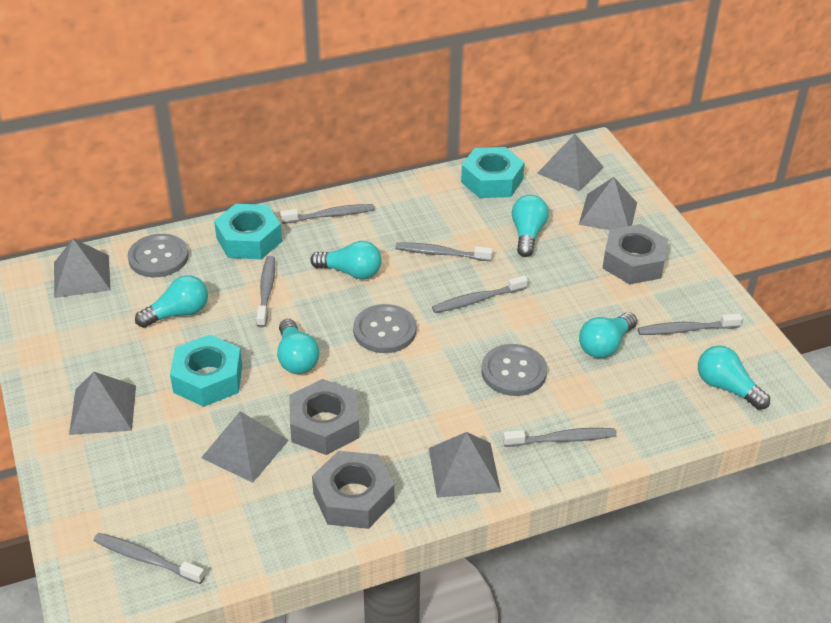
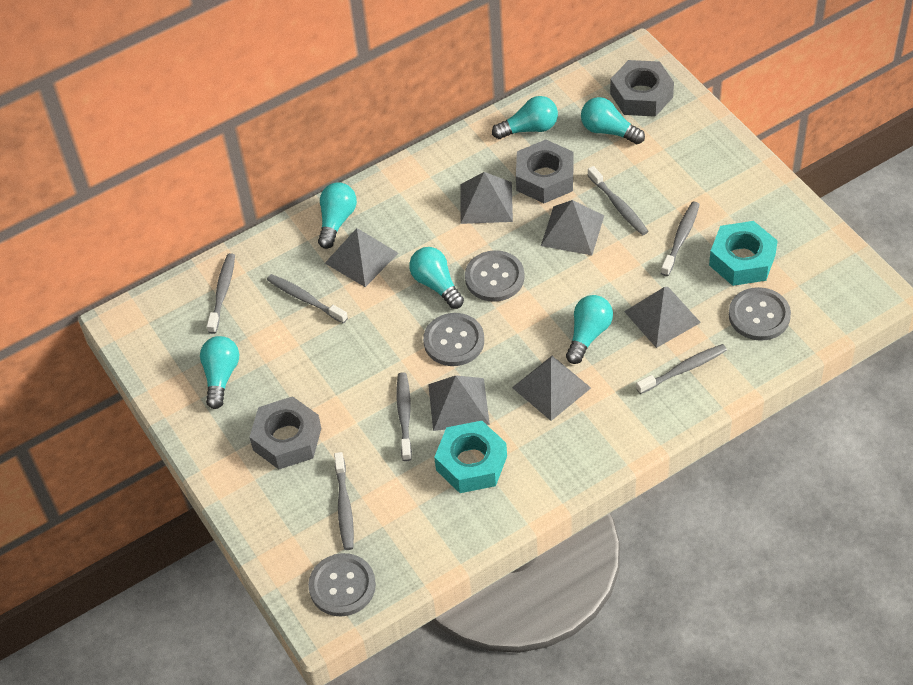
grey button: 3 -> 4
turquoise nut: 3 -> 2

